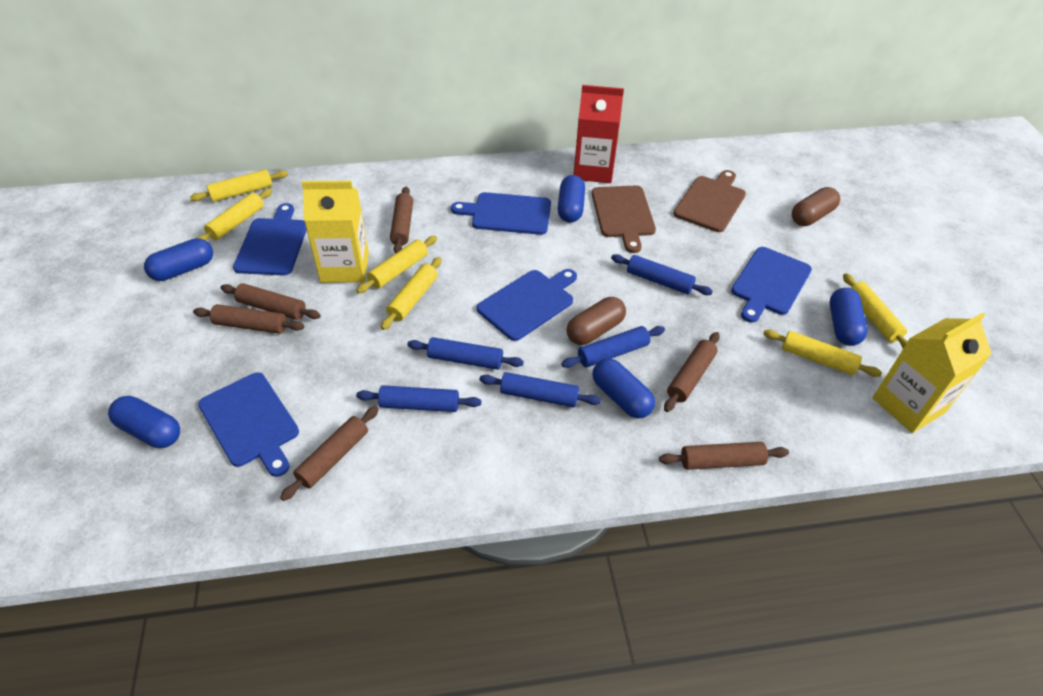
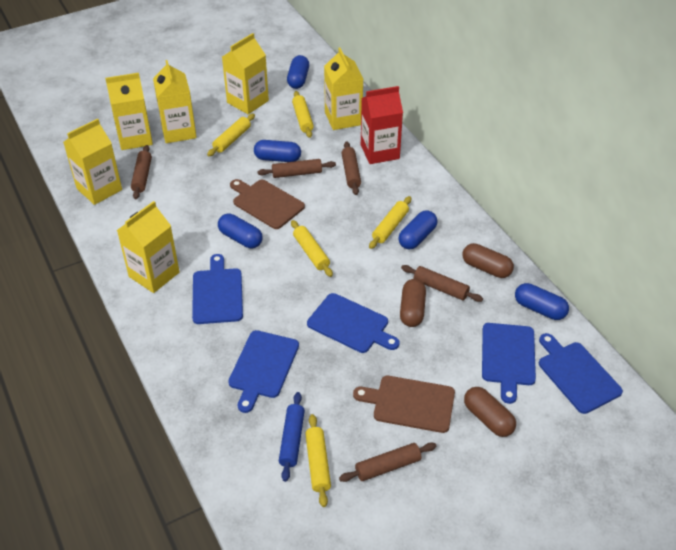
blue rolling pin: 5 -> 1
brown capsule: 2 -> 3
brown rolling pin: 6 -> 5
yellow carton: 2 -> 6
yellow rolling pin: 6 -> 5

